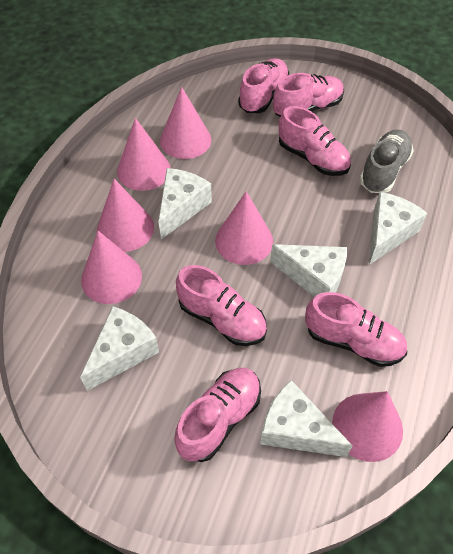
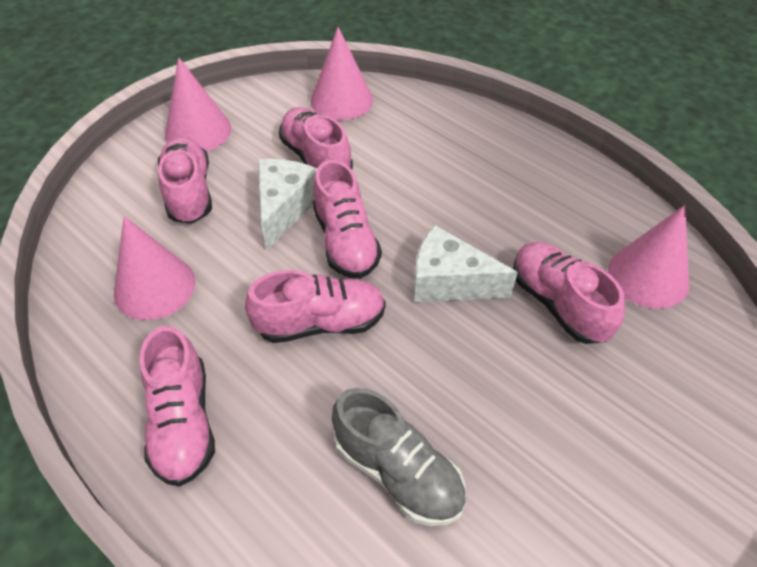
pink cone: 6 -> 4
white cheese: 5 -> 2

